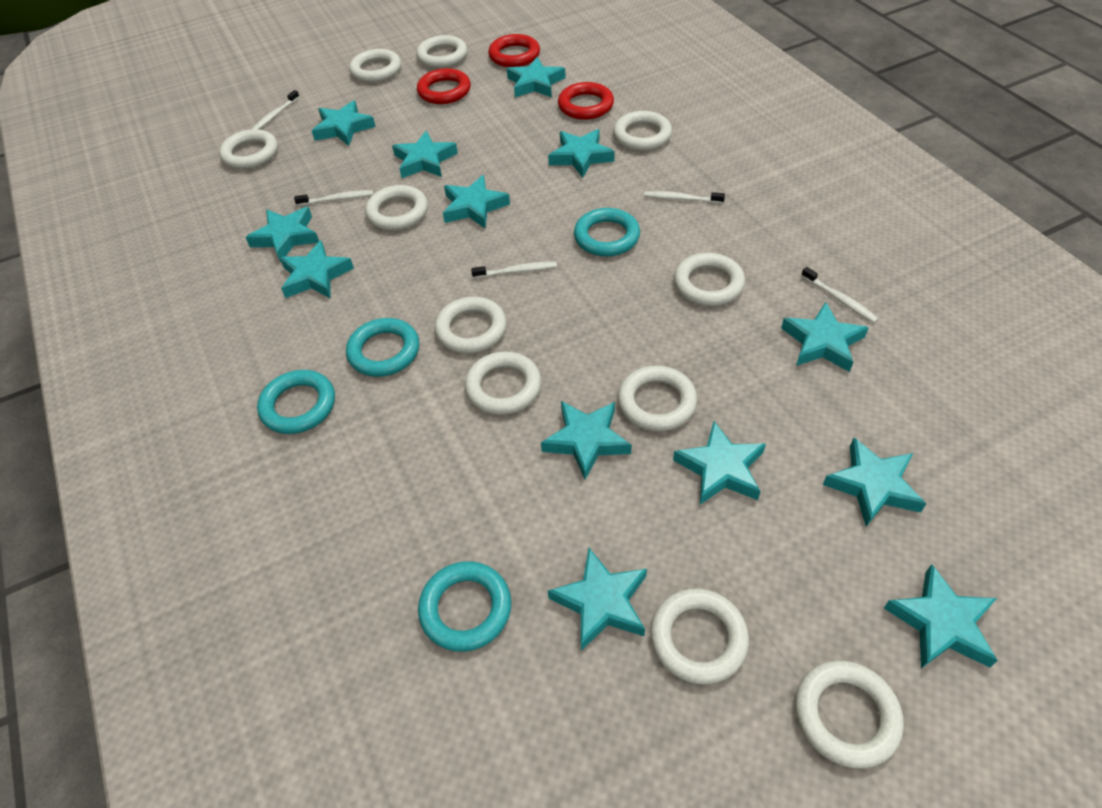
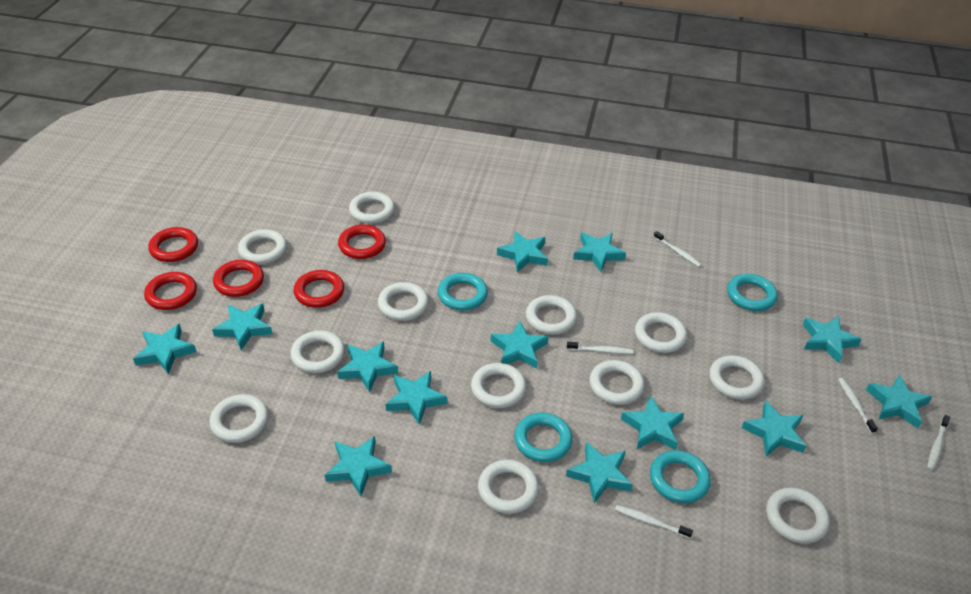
red ring: 3 -> 5
white ring: 11 -> 12

